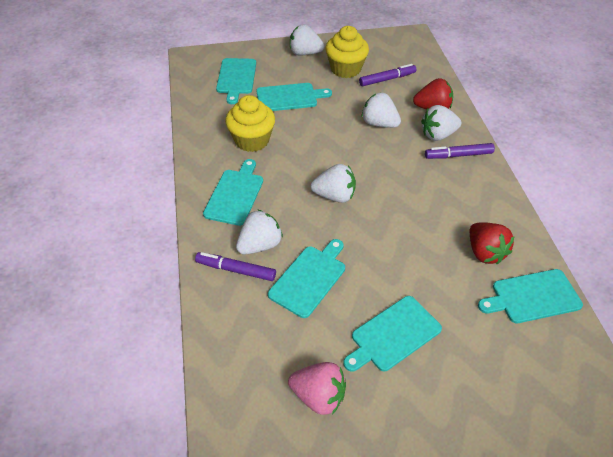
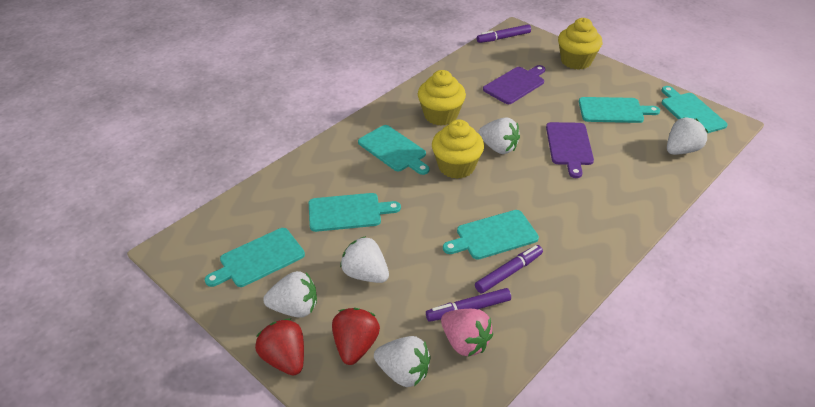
purple cutting board: 0 -> 2
yellow cupcake: 2 -> 3

